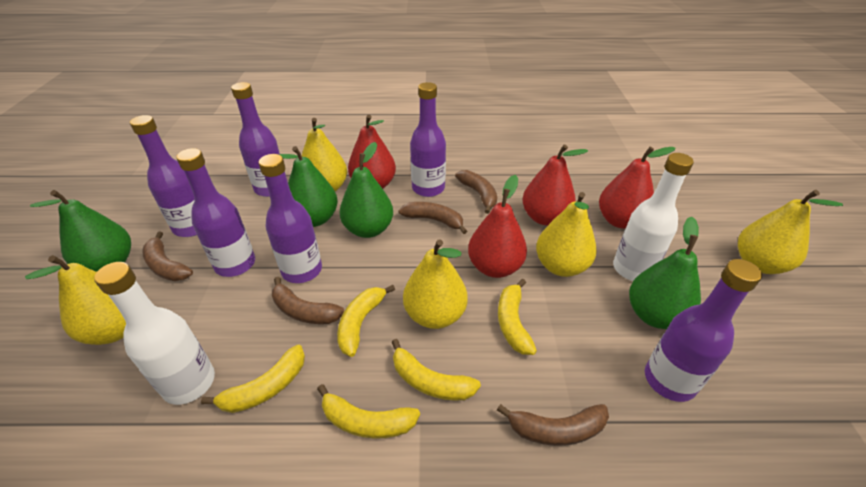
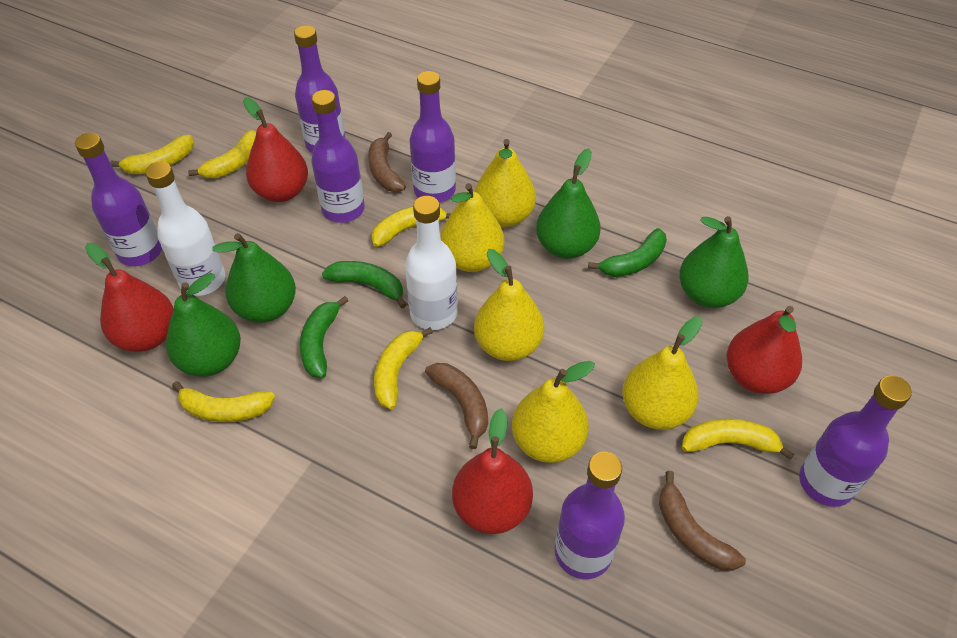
brown banana: 5 -> 3
green banana: 0 -> 3
yellow banana: 5 -> 6

